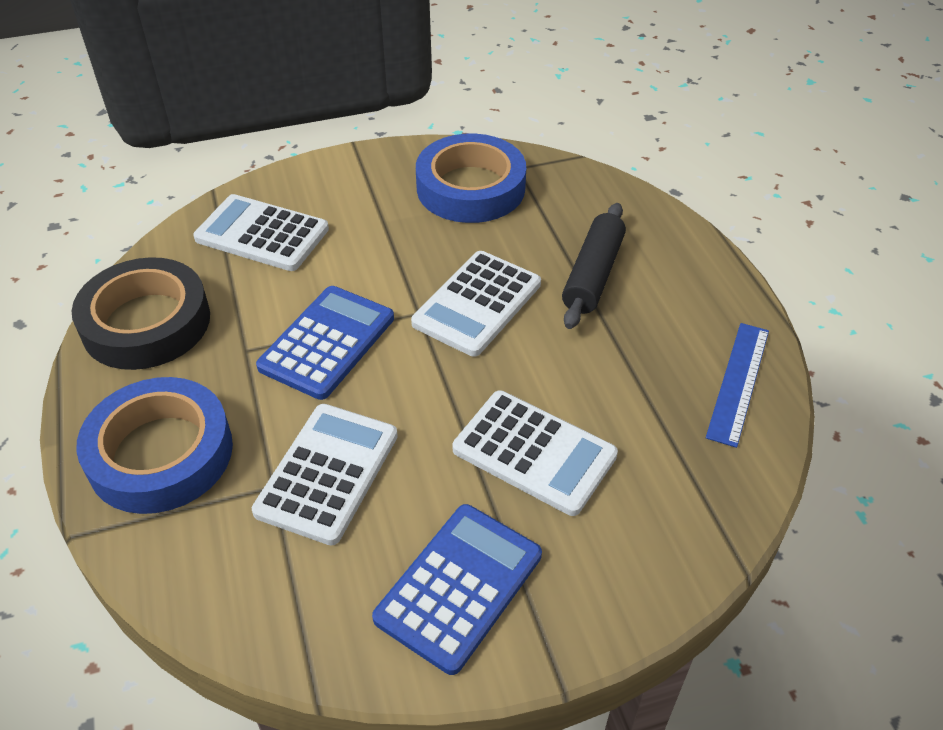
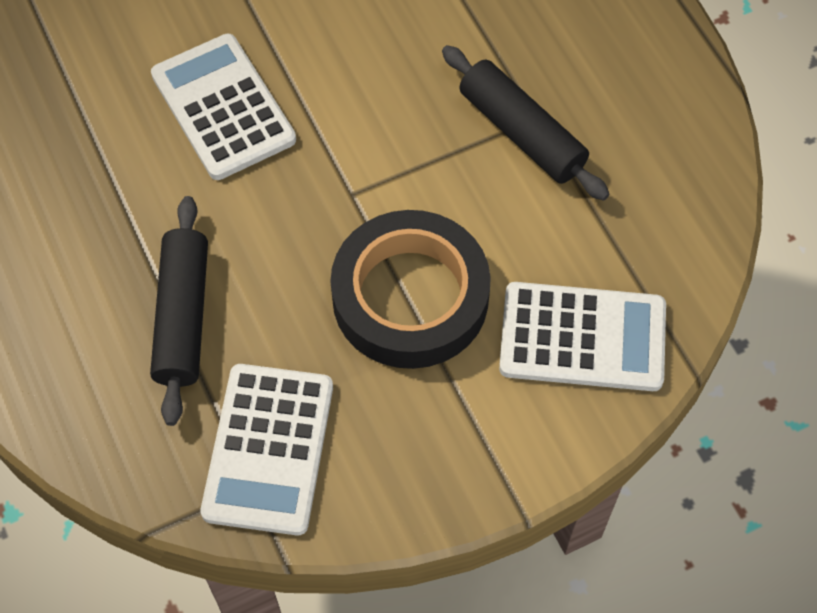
black rolling pin: 1 -> 2
blue calculator: 2 -> 0
blue ruler: 1 -> 0
blue tape: 2 -> 0
white calculator: 4 -> 3

